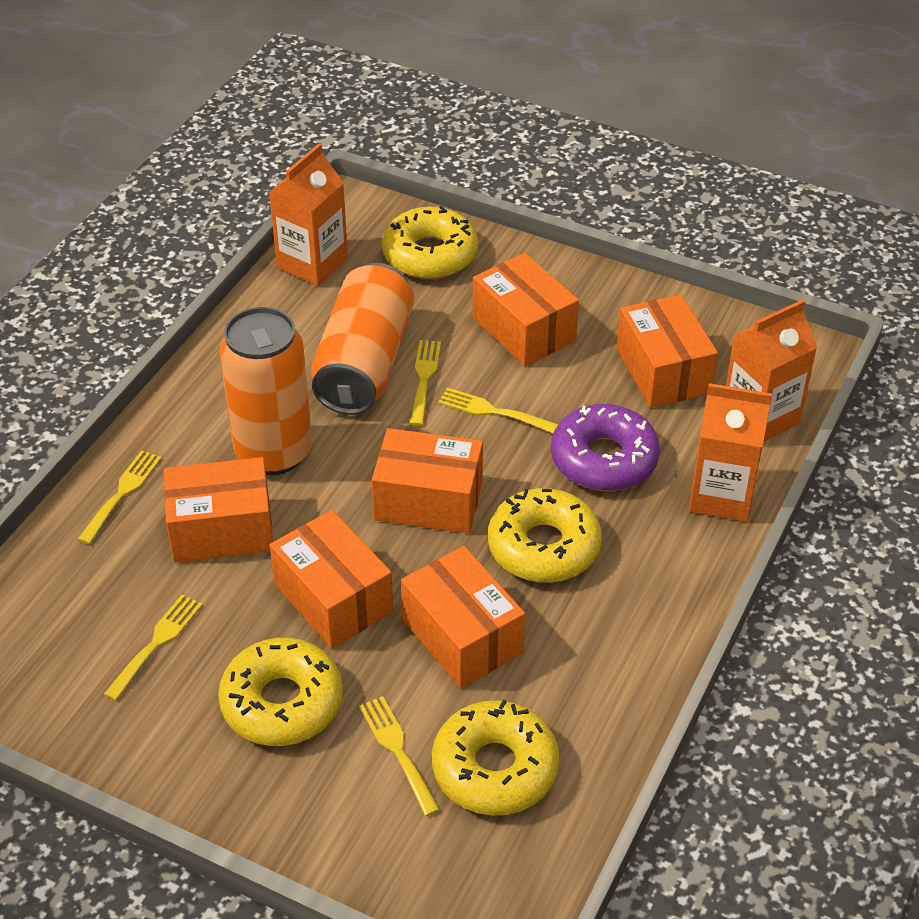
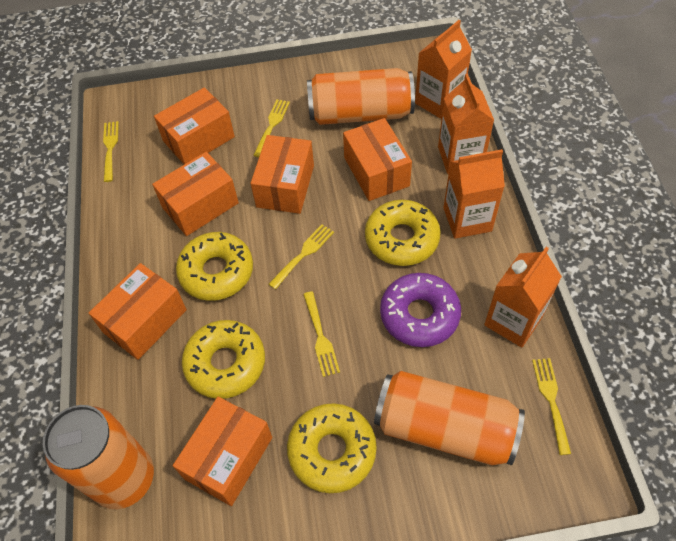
orange can: 2 -> 3
orange carton: 3 -> 4

